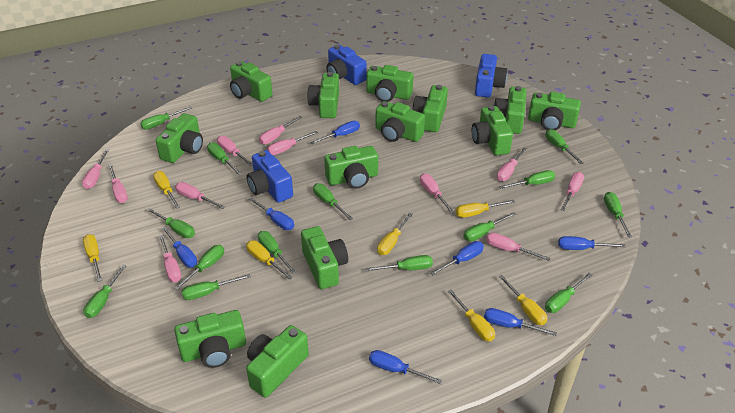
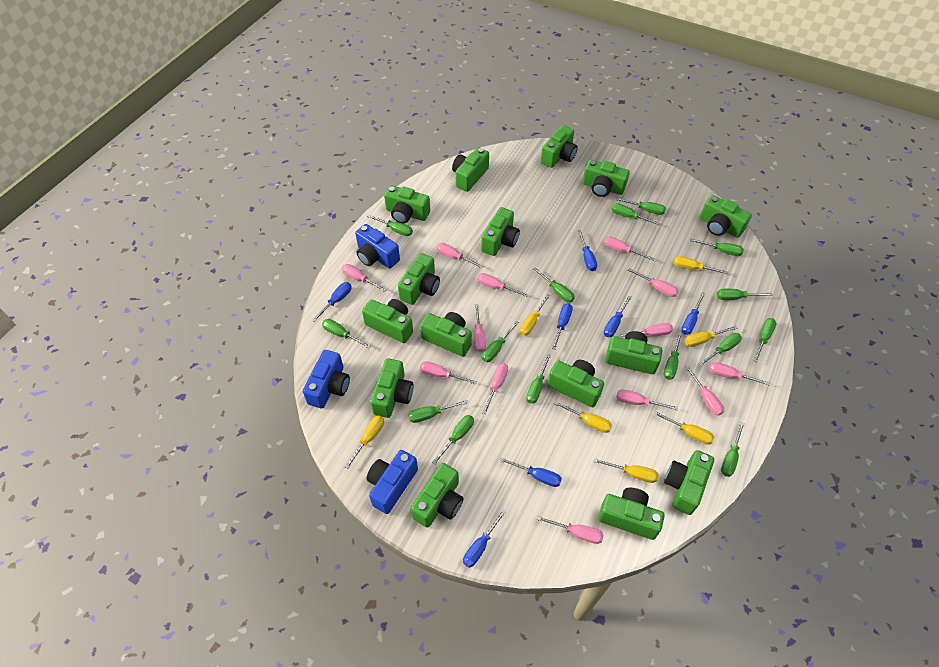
green camera: 13 -> 15
green screwdriver: 14 -> 15
pink screwdriver: 11 -> 13

